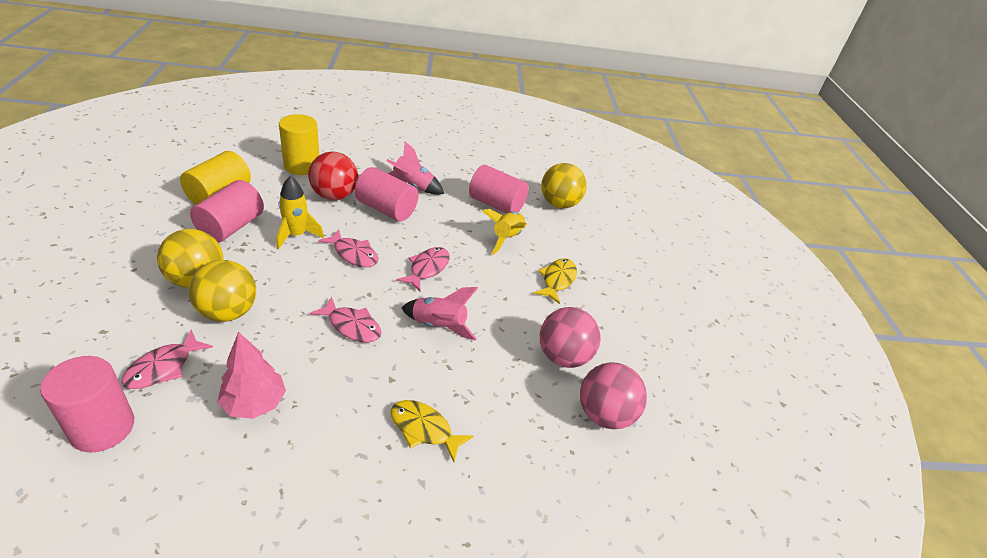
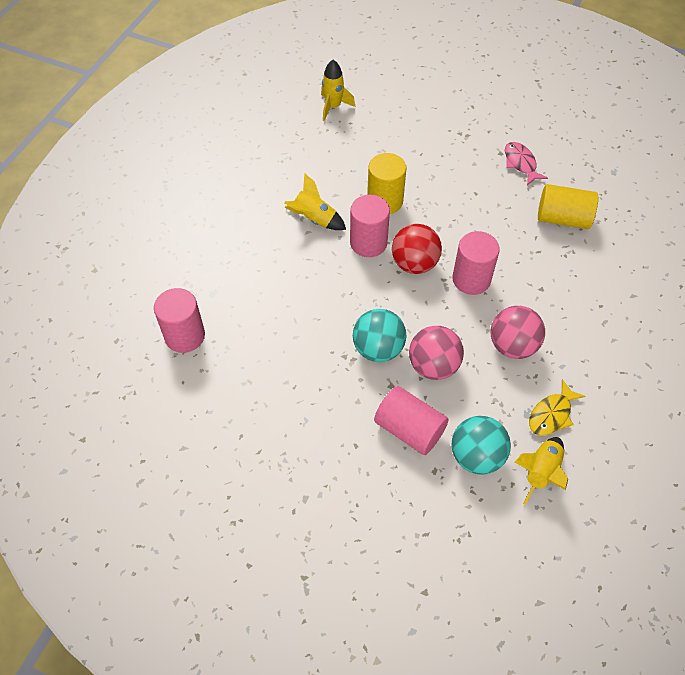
pink fish: 4 -> 1
pink rocket: 2 -> 0
pink tree: 1 -> 0
turquoise ball: 0 -> 2
yellow ball: 3 -> 0
yellow fish: 2 -> 1
yellow rocket: 2 -> 3

